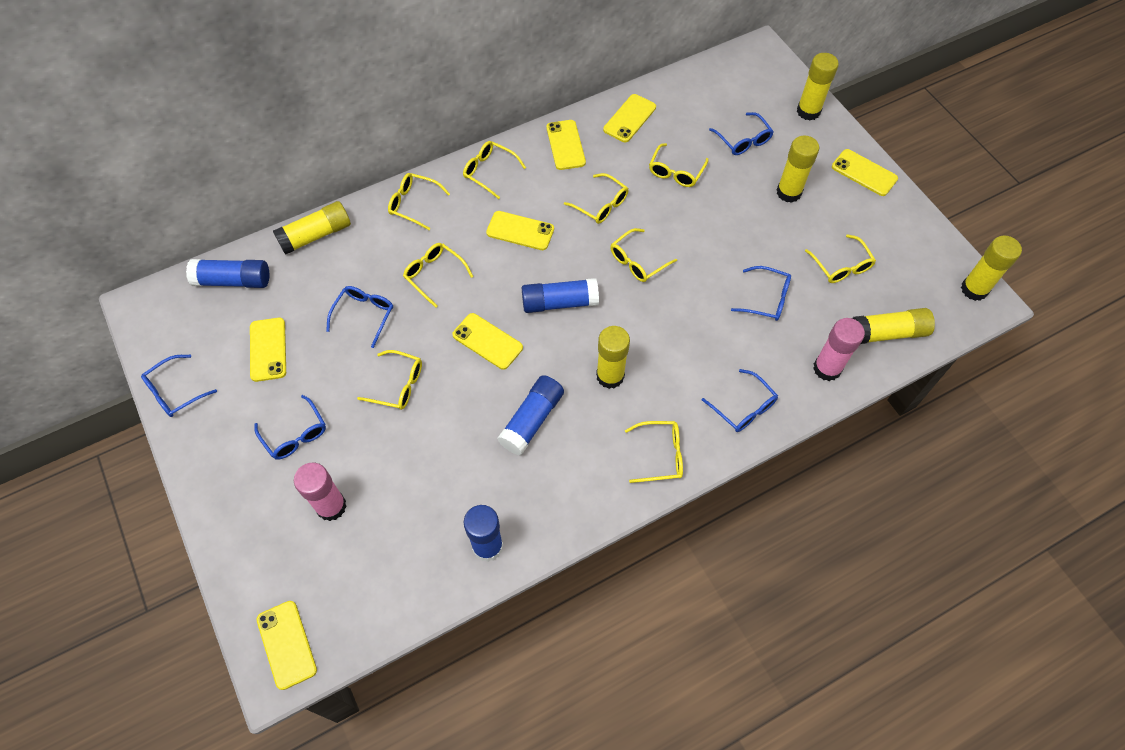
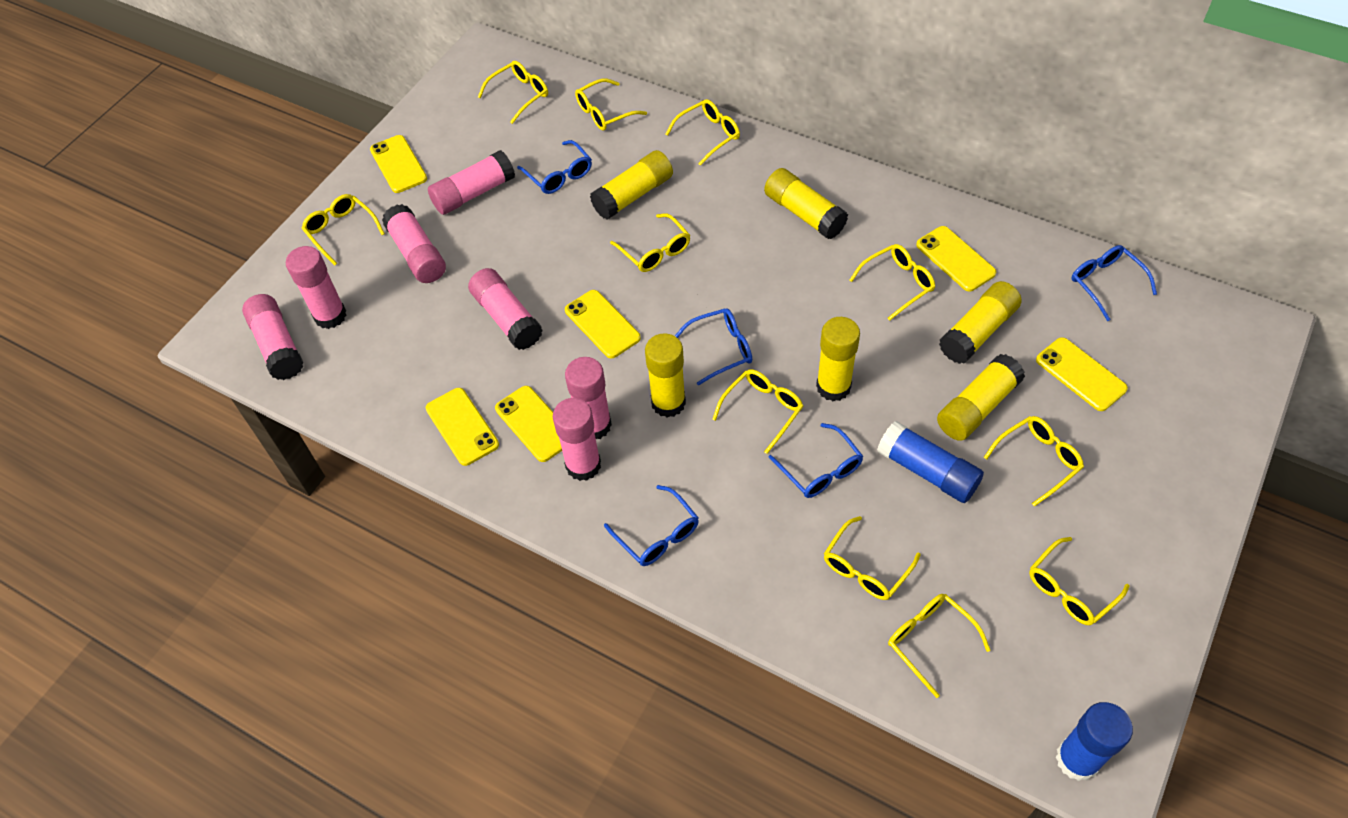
blue glasses: 6 -> 5
blue glue stick: 4 -> 2
pink glue stick: 2 -> 7
yellow glasses: 9 -> 11
yellow phone: 7 -> 6

